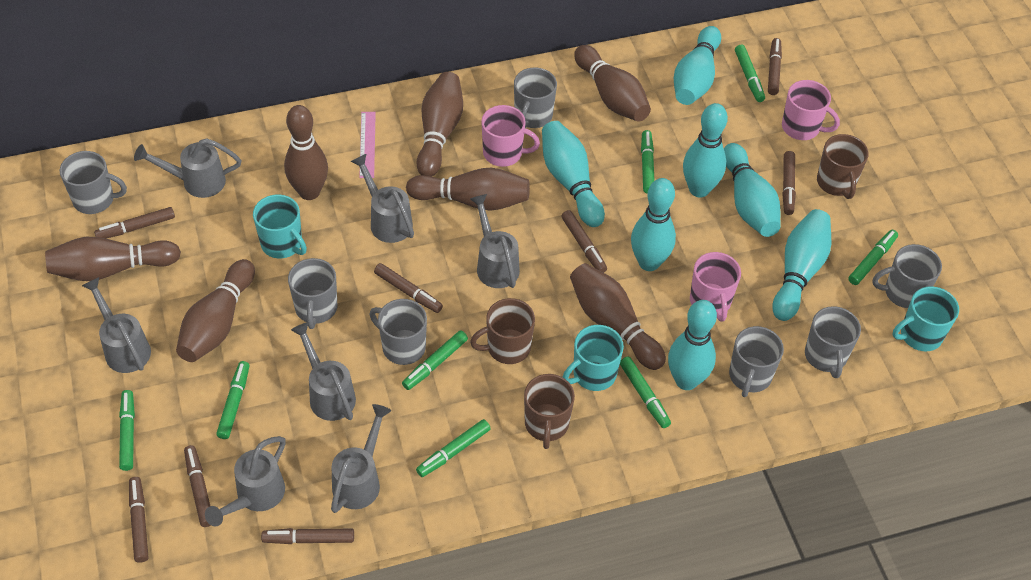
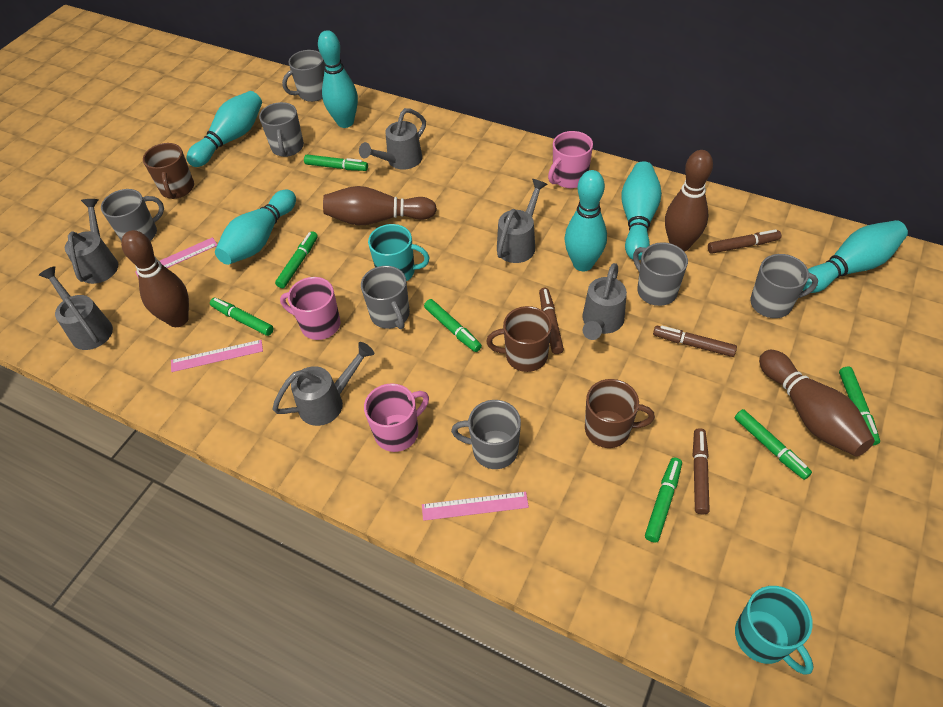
brown bowling pin: 7 -> 4
brown marker: 8 -> 4
green marker: 8 -> 7
grey watering can: 7 -> 6
pink ruler: 1 -> 3
turquoise bowling pin: 7 -> 6
turquoise mug: 3 -> 2

